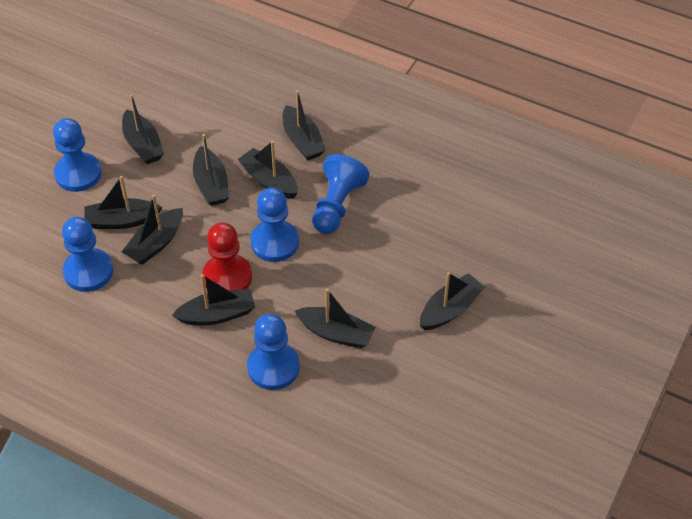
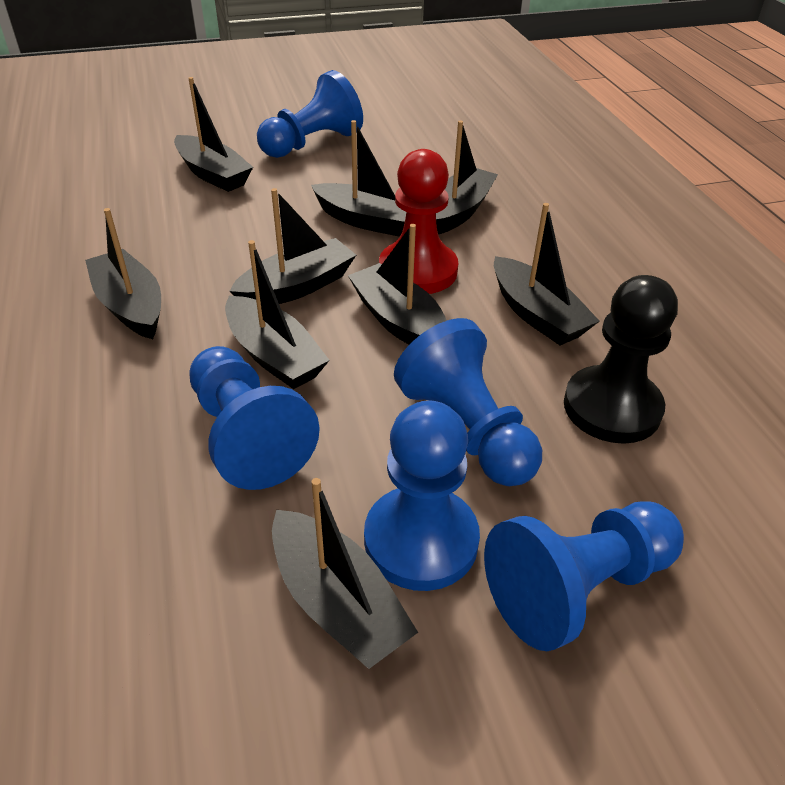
black pawn: 0 -> 1

